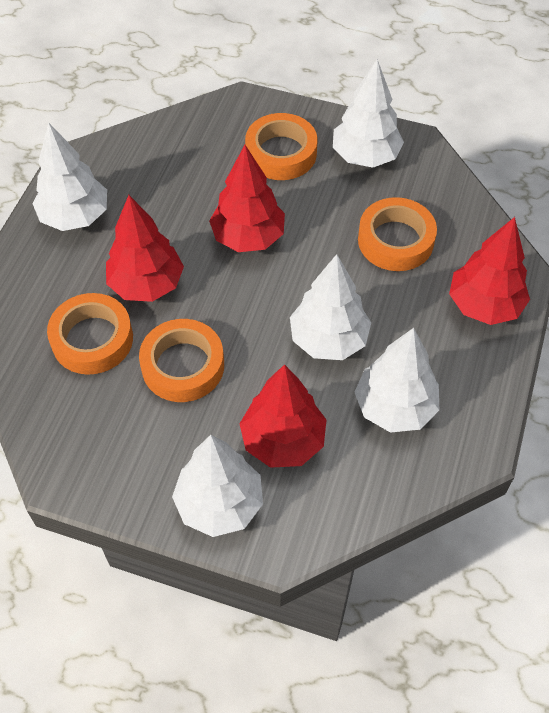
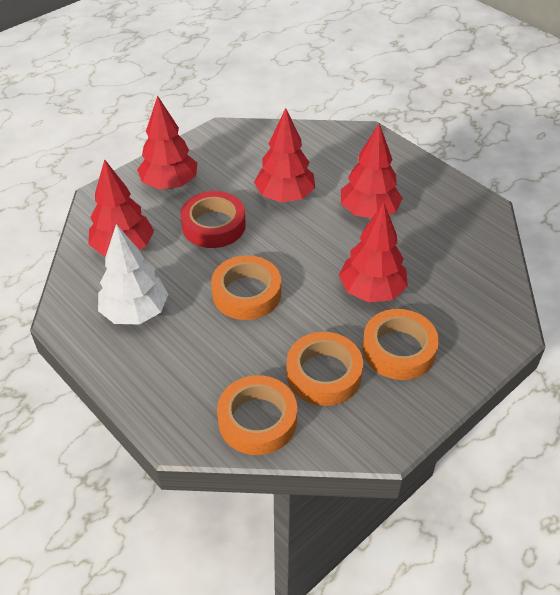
red tape: 0 -> 1
red tree: 4 -> 5
white tree: 5 -> 1

